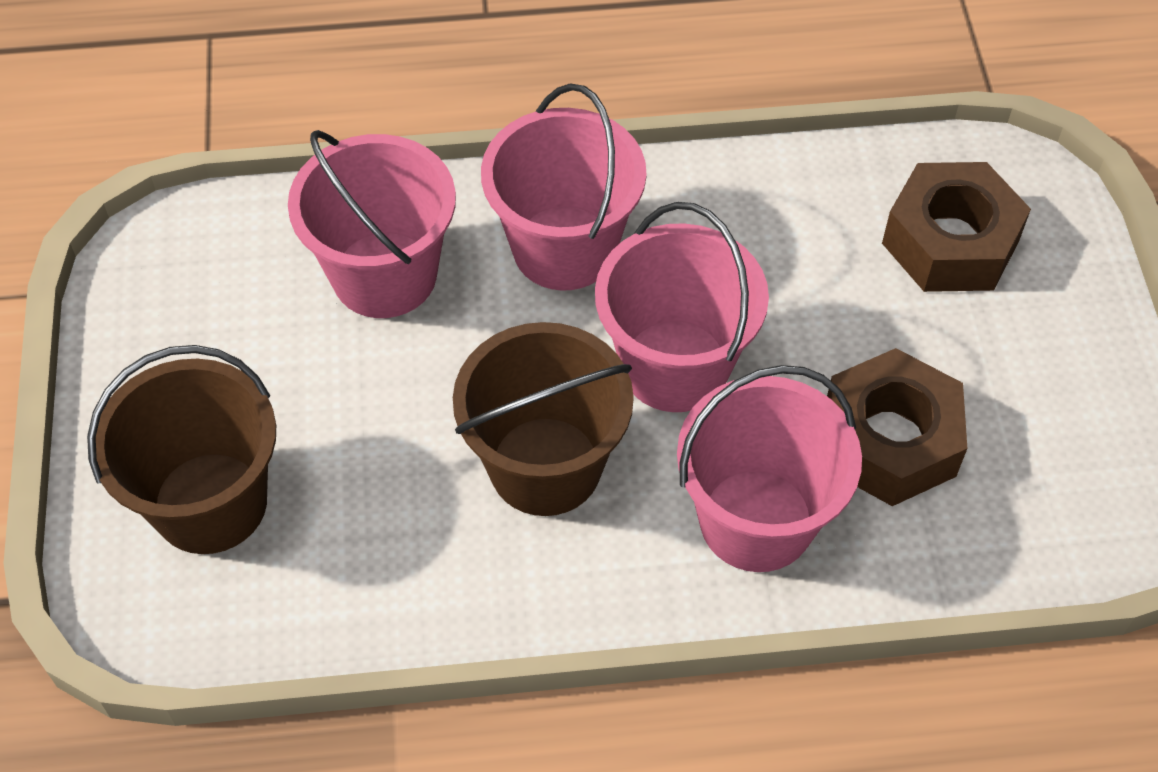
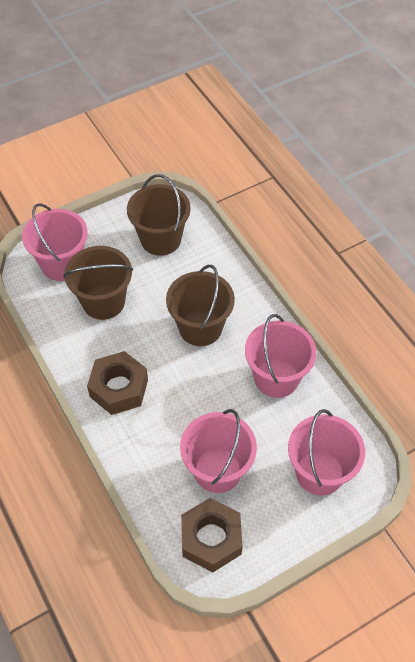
brown bucket: 2 -> 3

